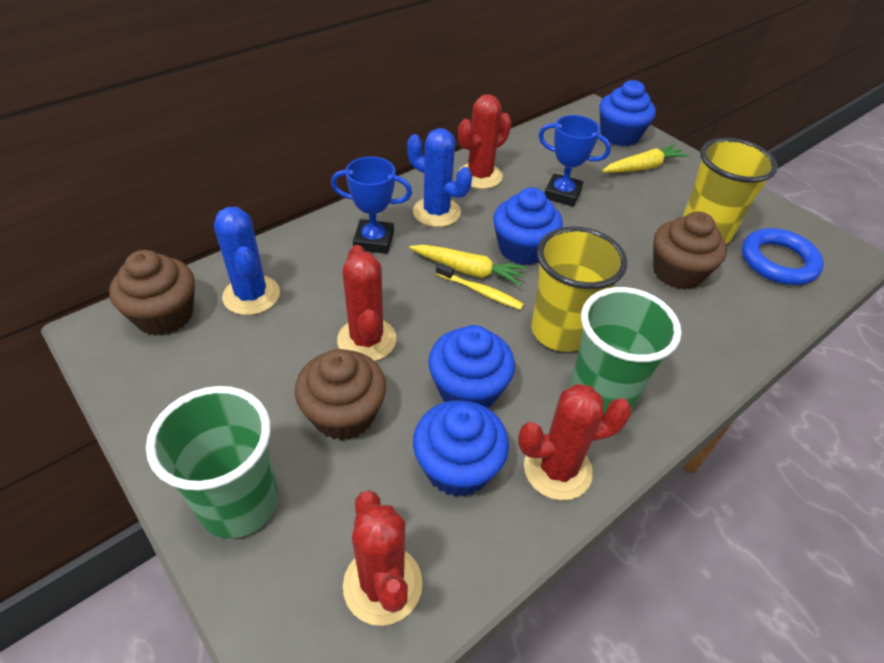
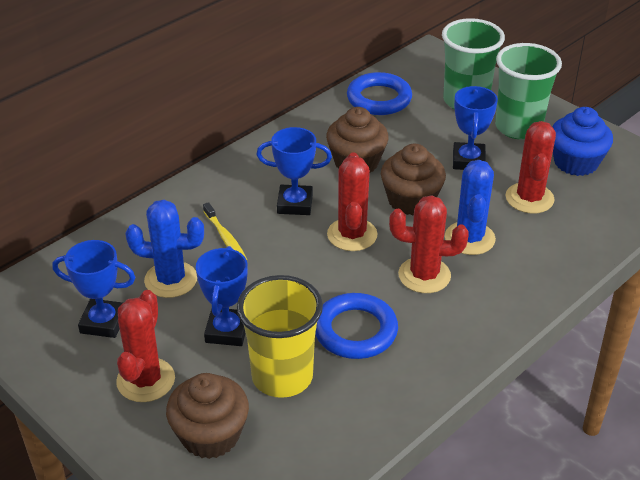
blue cupcake: 4 -> 1
blue ring: 1 -> 2
blue trophy: 2 -> 4
yellow carrot: 2 -> 0
yellow cup: 2 -> 1

